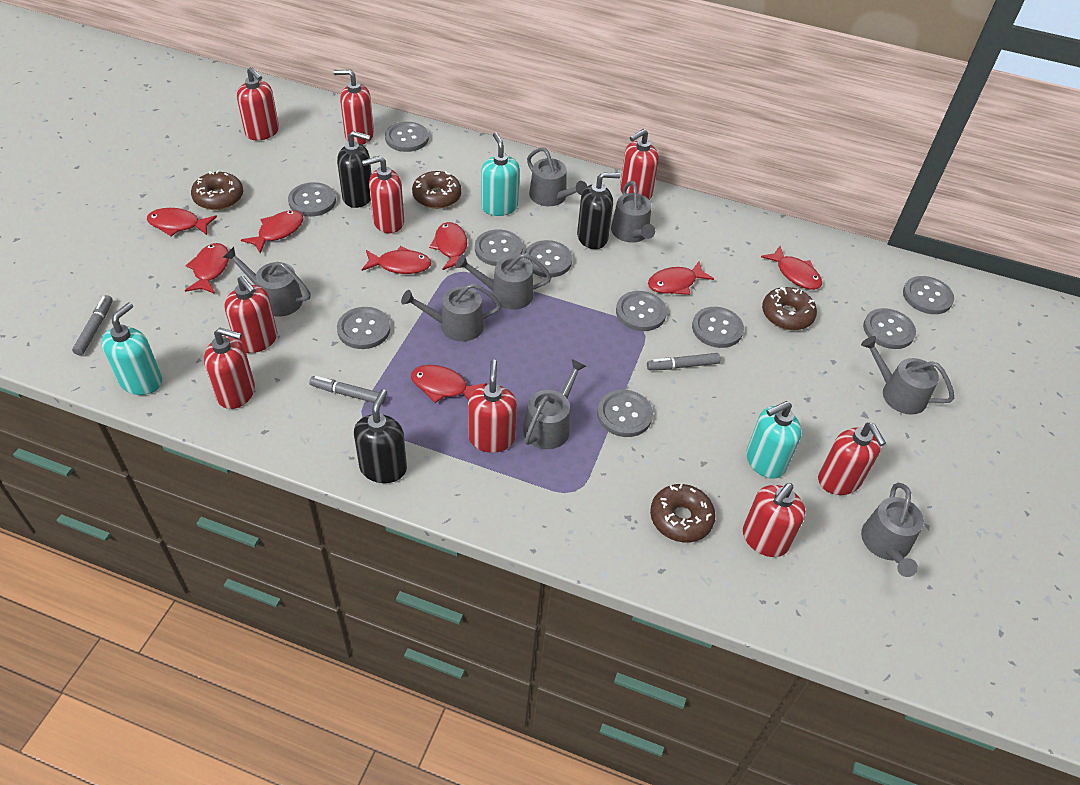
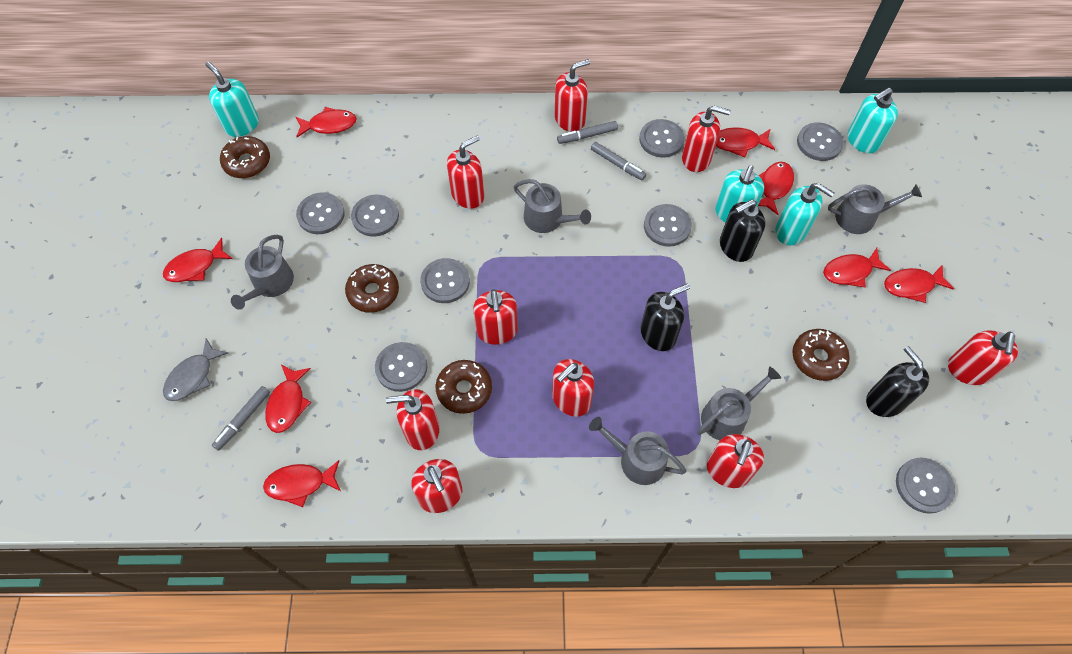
grey button: 10 -> 8
grey fish: 0 -> 1
grey watering can: 8 -> 5
turquoise soap dispenser: 3 -> 4

